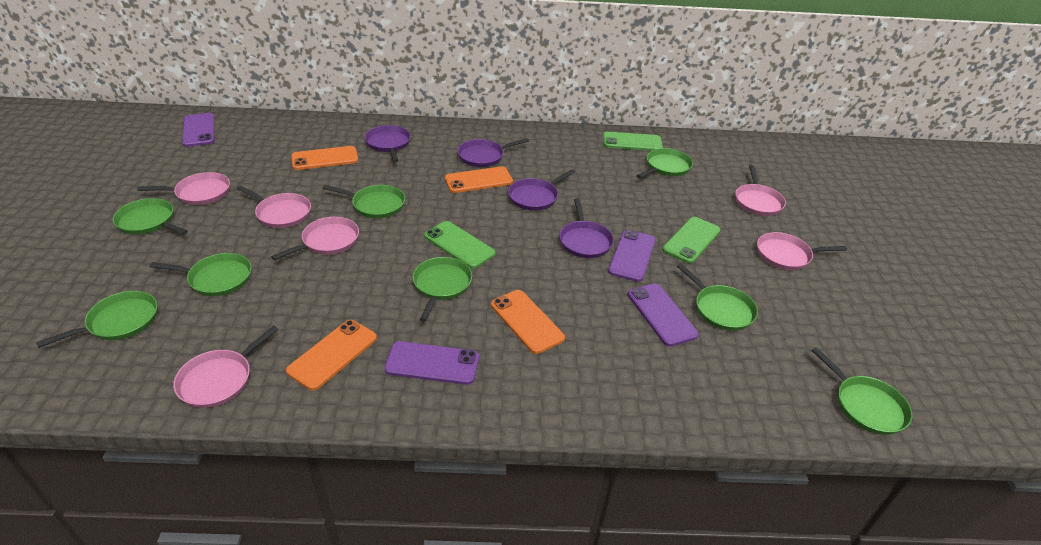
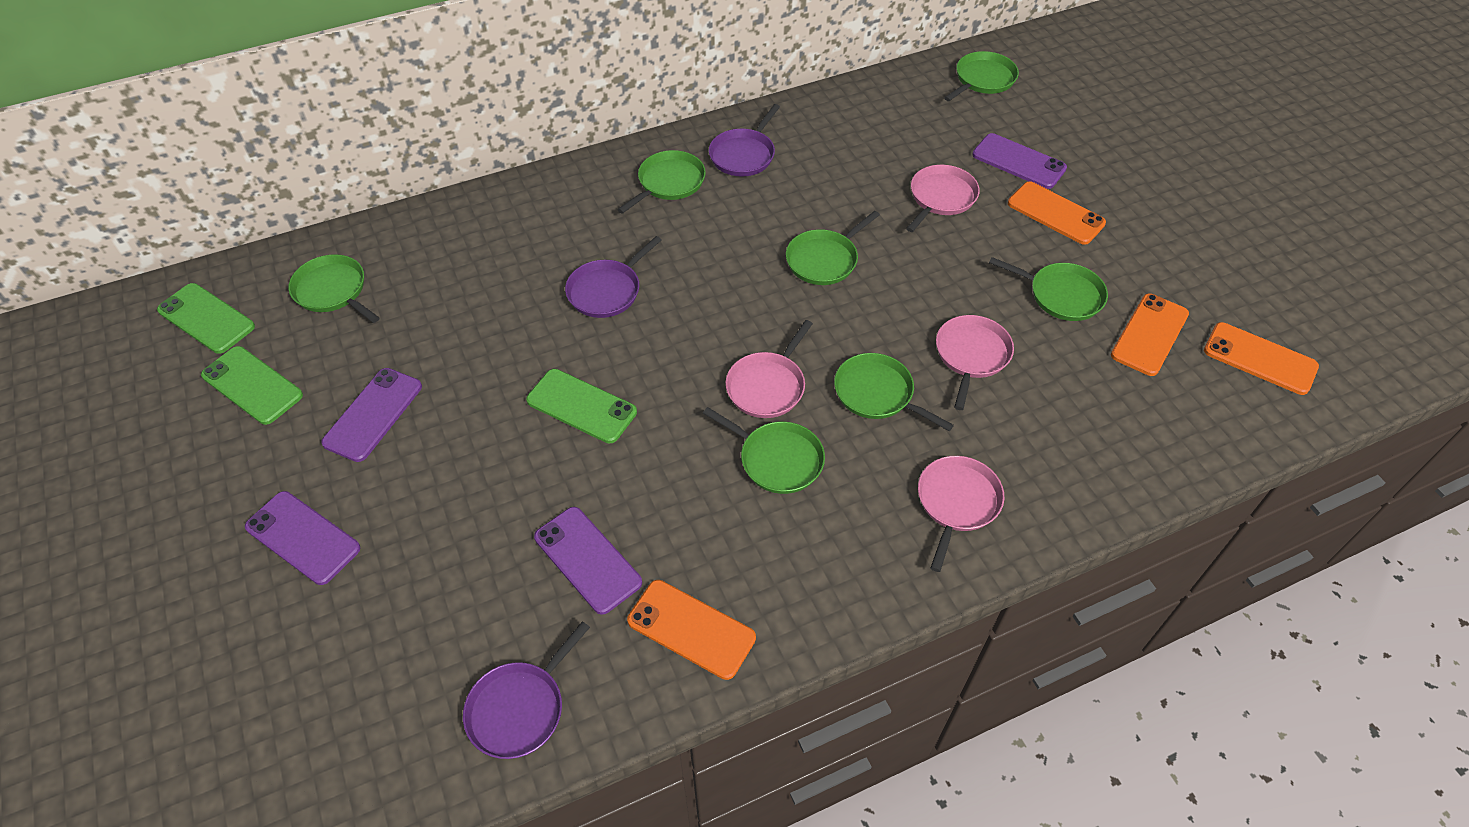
green pan: 8 -> 7
pink pan: 6 -> 4
purple pan: 4 -> 3

